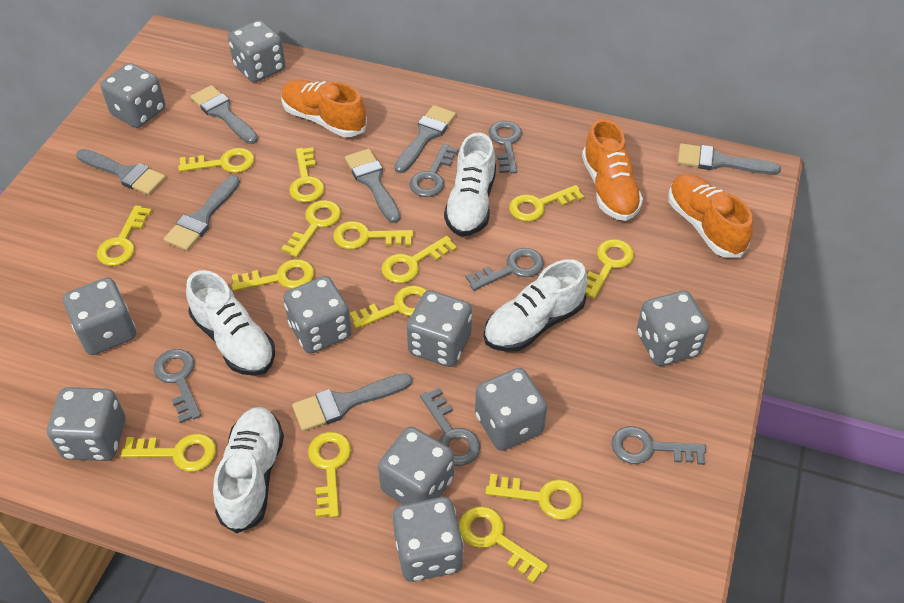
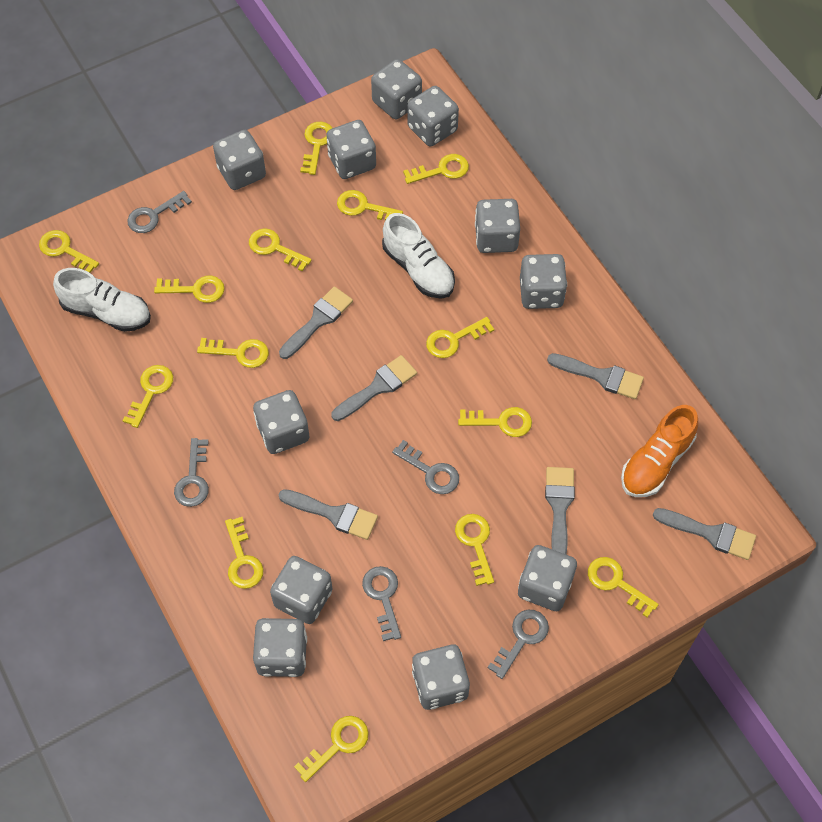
grey brush: 7 -> 6
grey dice: 10 -> 11
grey key: 6 -> 5
orange shoe: 3 -> 1
white shoe: 4 -> 2

